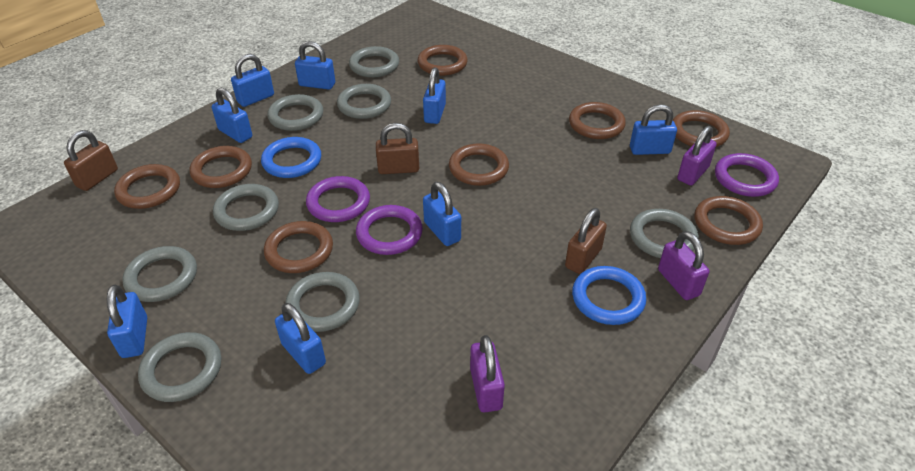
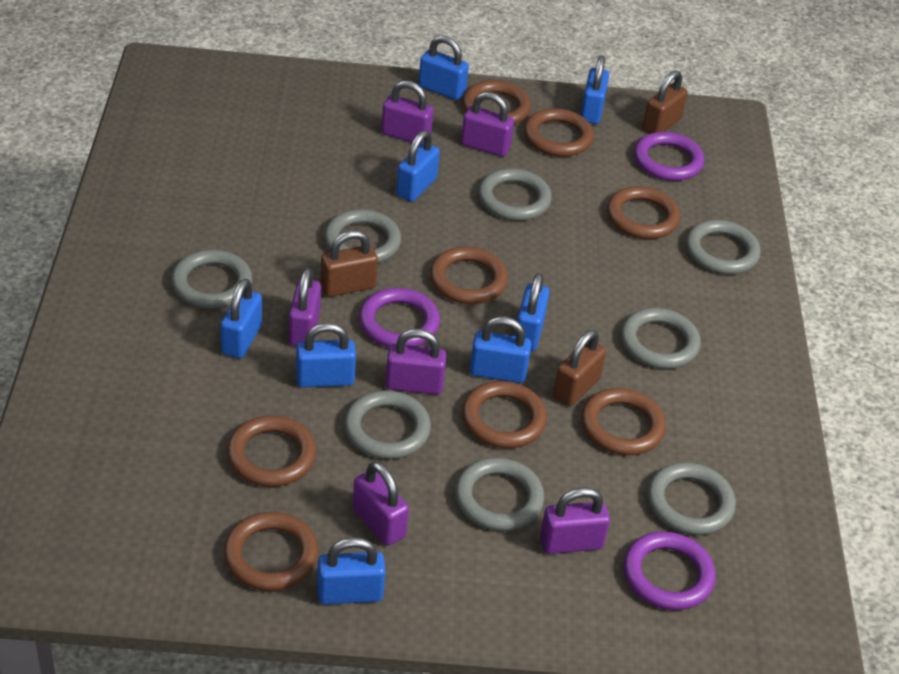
blue ring: 2 -> 0
purple padlock: 3 -> 6

